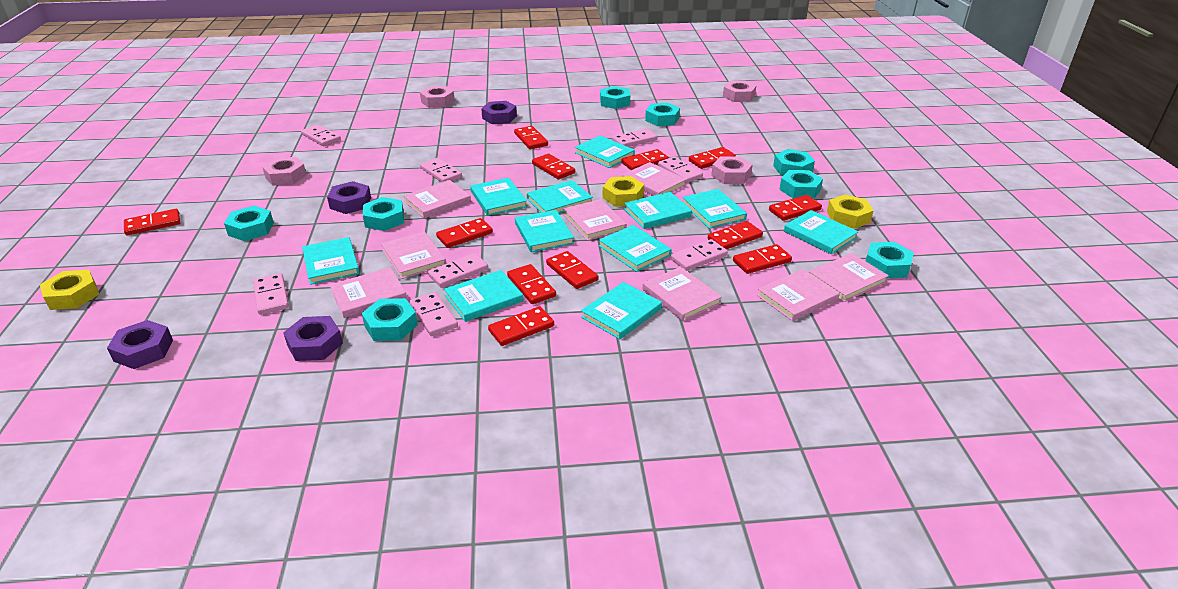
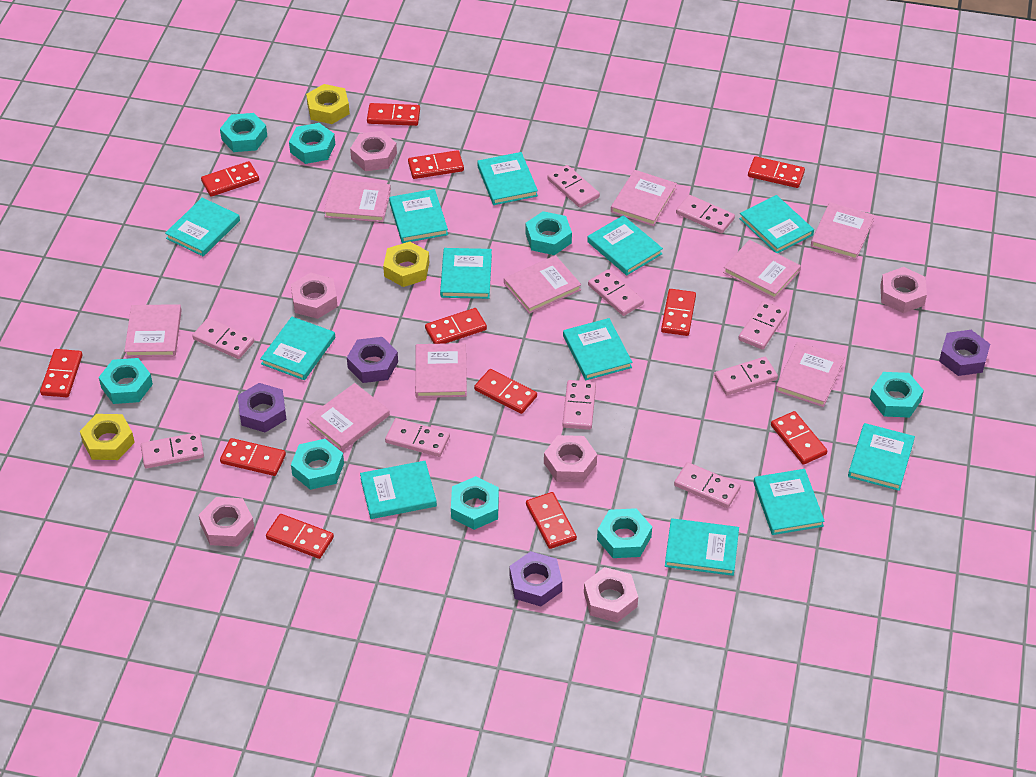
pink book: 8 -> 9
pink domino: 8 -> 10
pink nut: 4 -> 6
turquoise book: 11 -> 12

